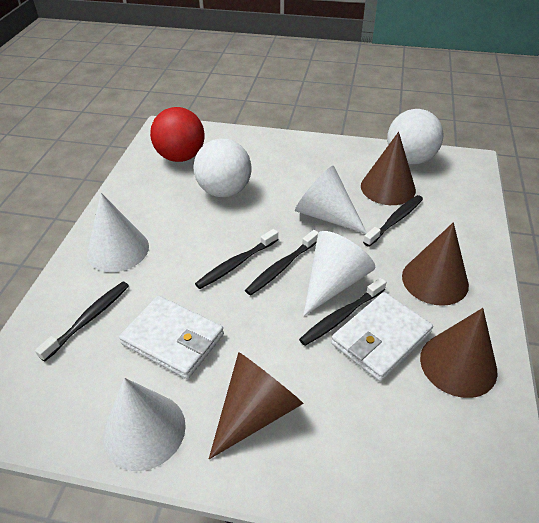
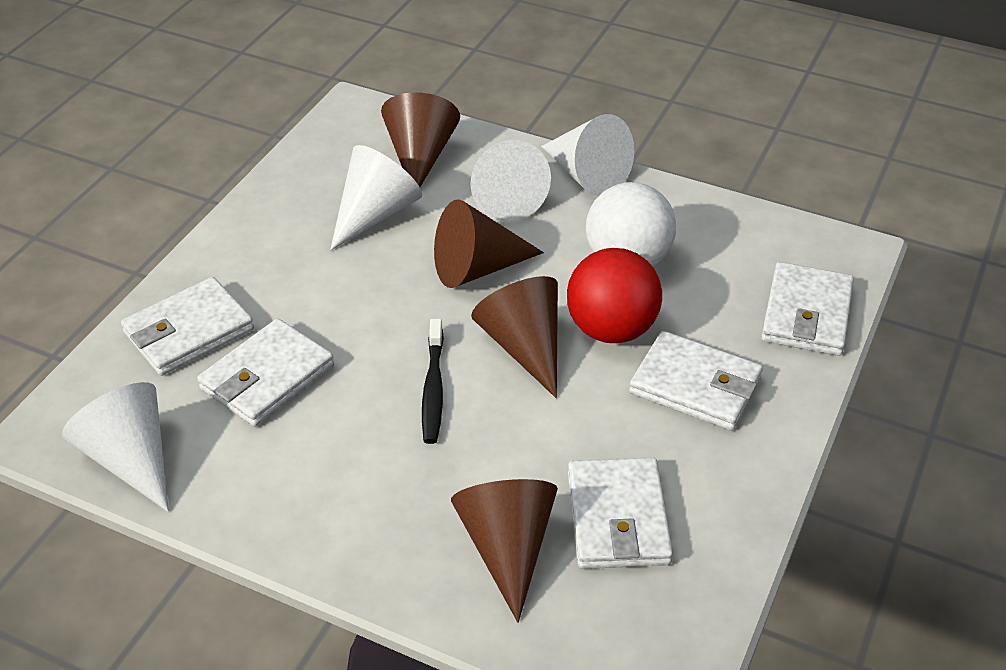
black toothbrush: 5 -> 1
white ball: 2 -> 1
white wallet: 2 -> 5

